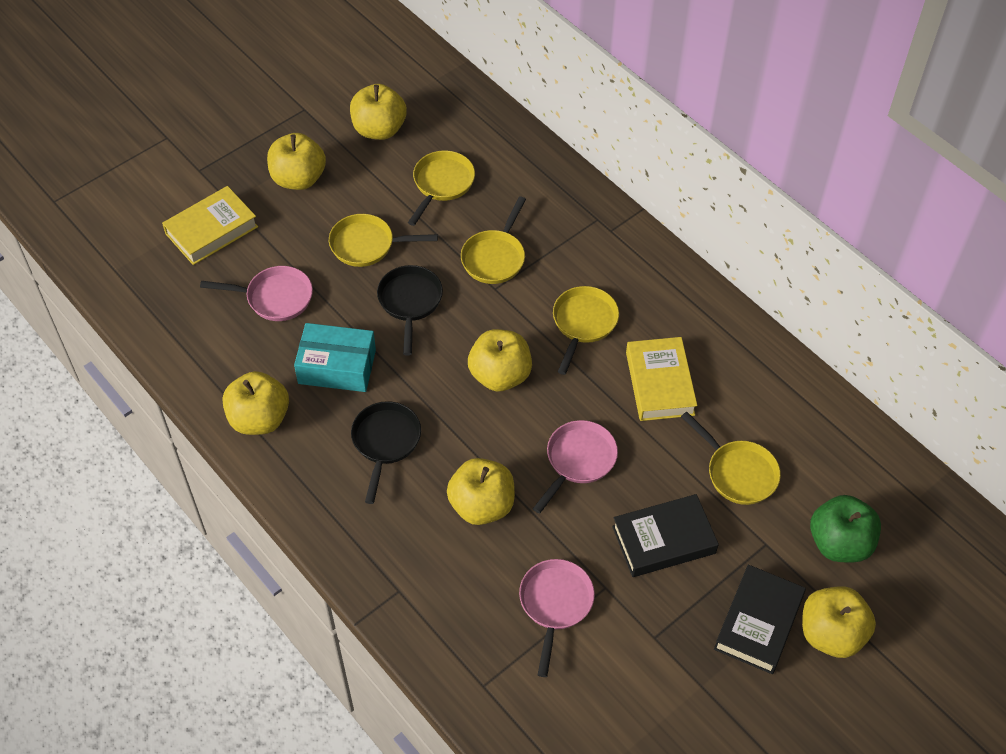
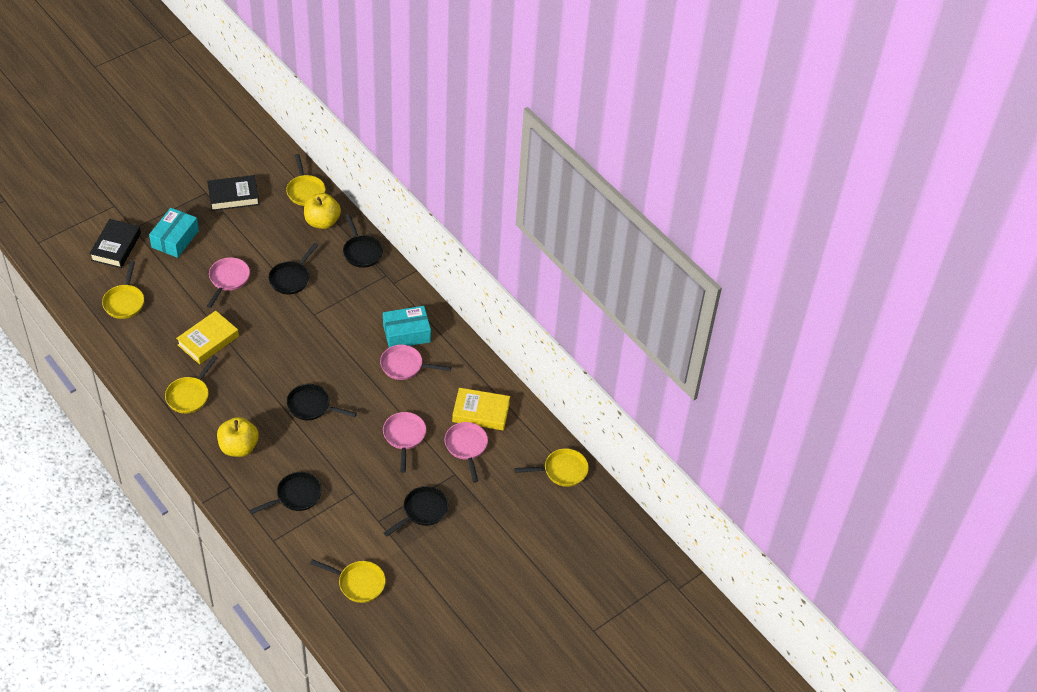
black pan: 2 -> 5
green apple: 1 -> 0
pink pan: 3 -> 4
turquoise box: 1 -> 2
yellow apple: 6 -> 2

